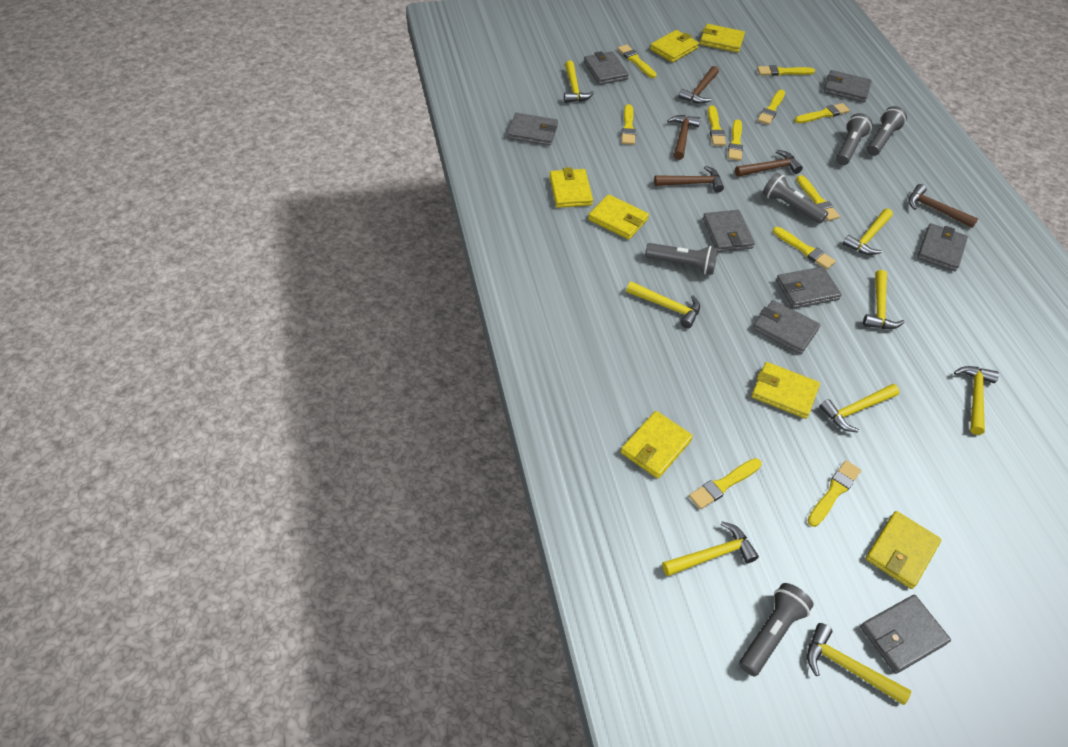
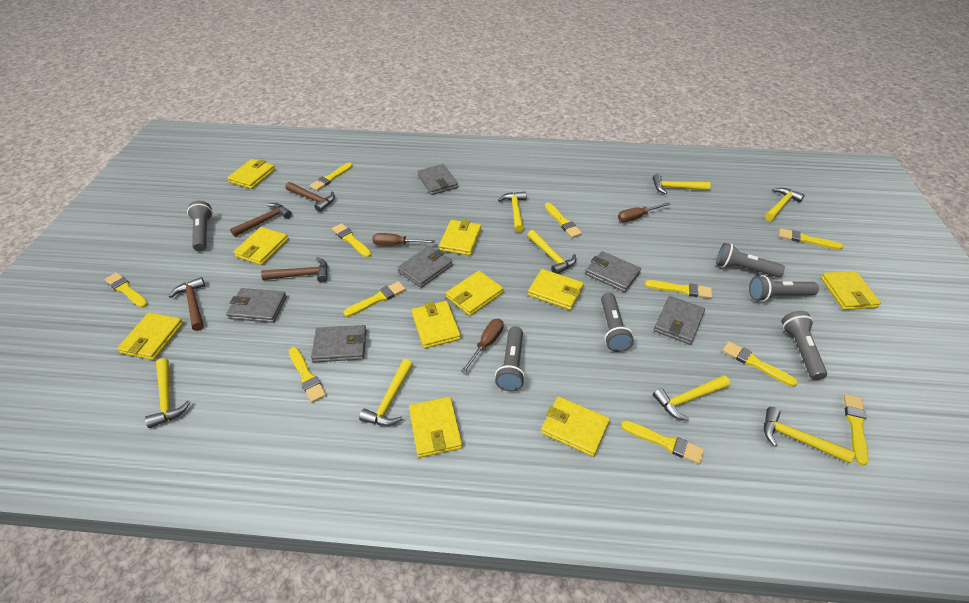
brown hammer: 5 -> 4
brown screwdriver: 0 -> 3
grey flashlight: 5 -> 6
grey wallet: 8 -> 6
yellow wallet: 7 -> 10

